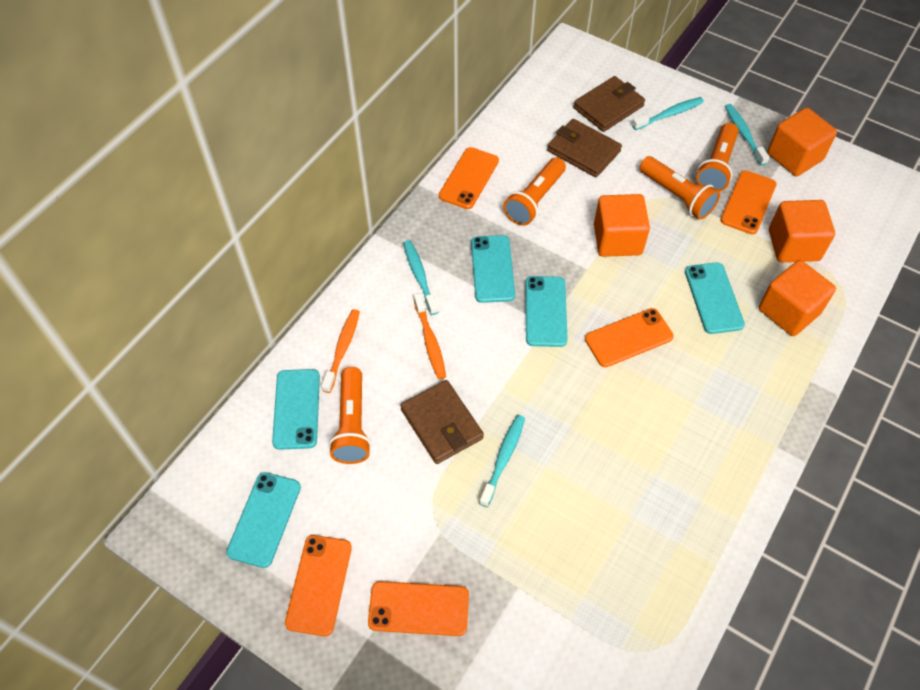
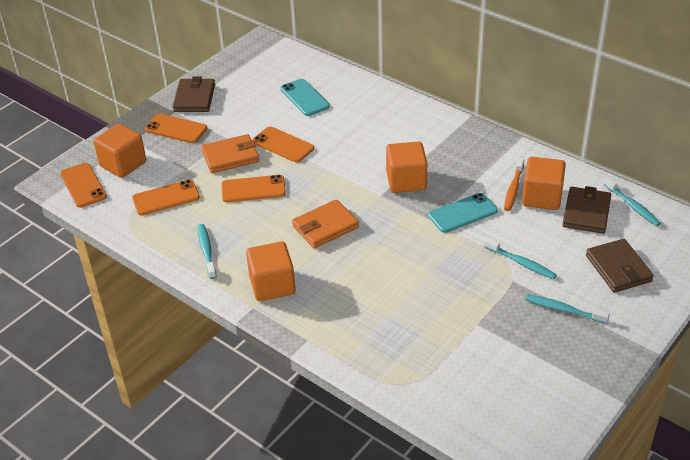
orange flashlight: 4 -> 0
orange toothbrush: 2 -> 1
orange wallet: 0 -> 2
turquoise phone: 5 -> 2

